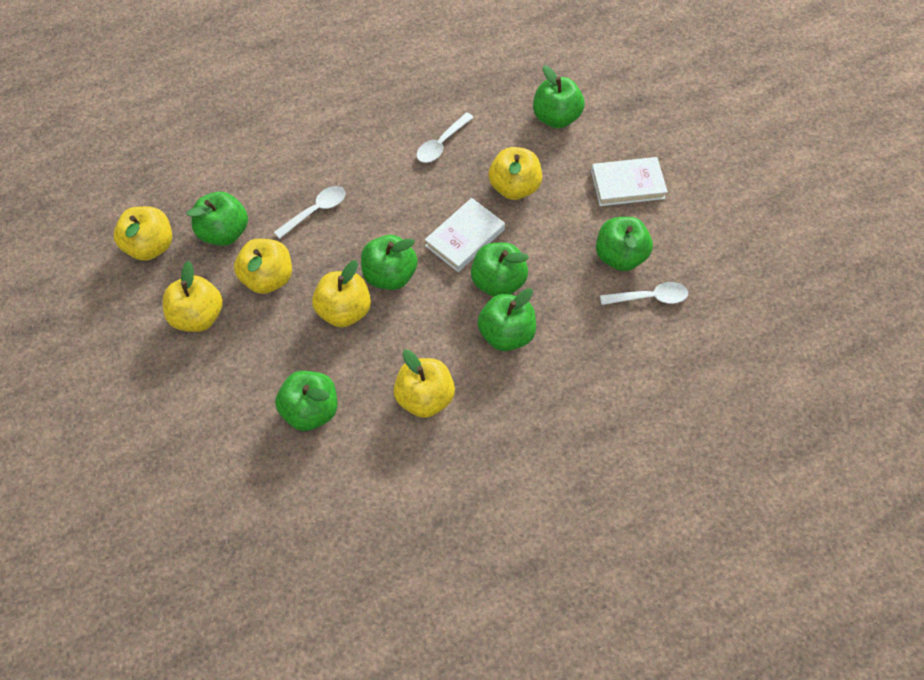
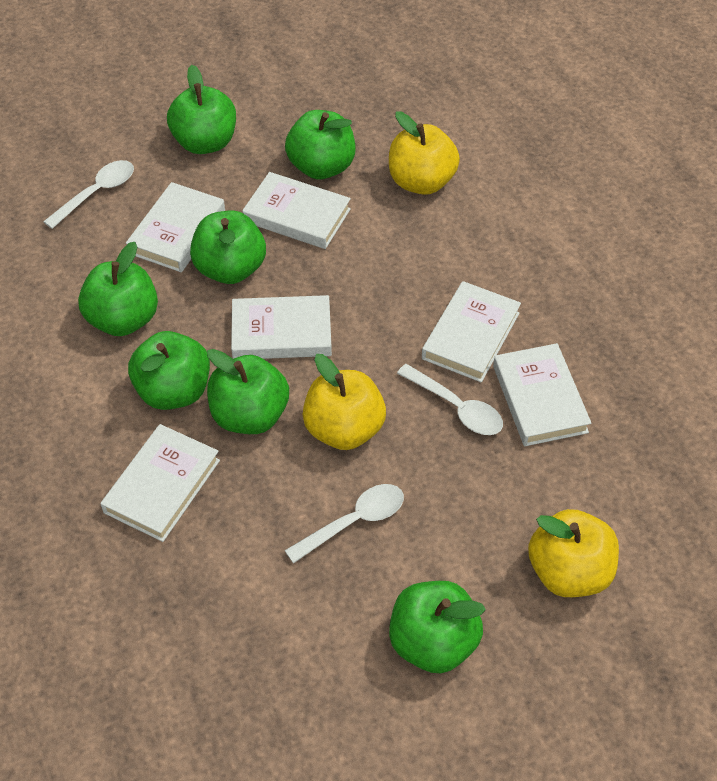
white book: 2 -> 6
yellow apple: 6 -> 3

